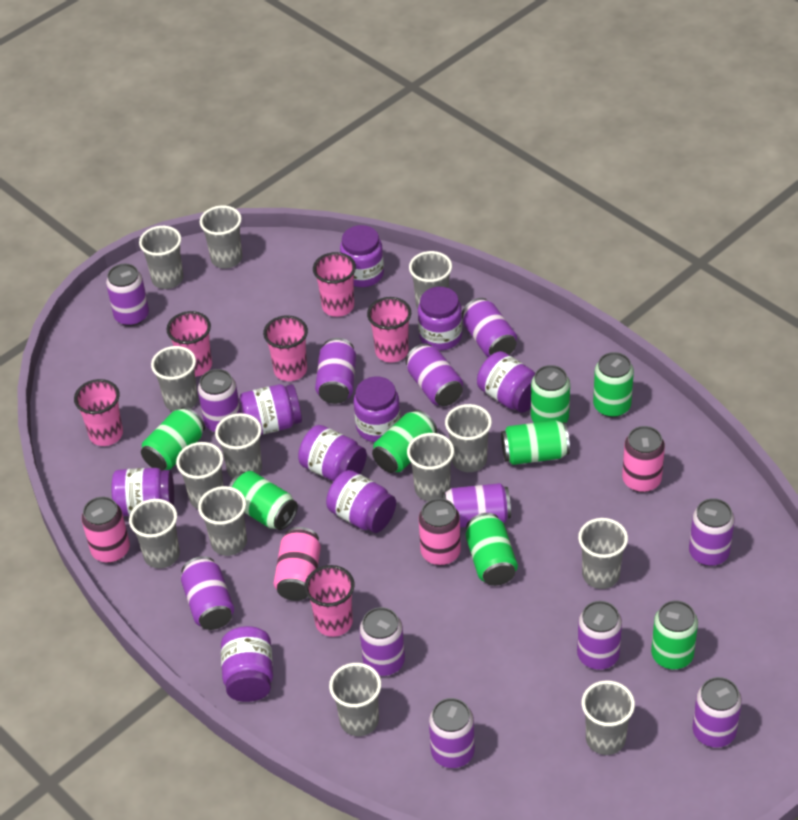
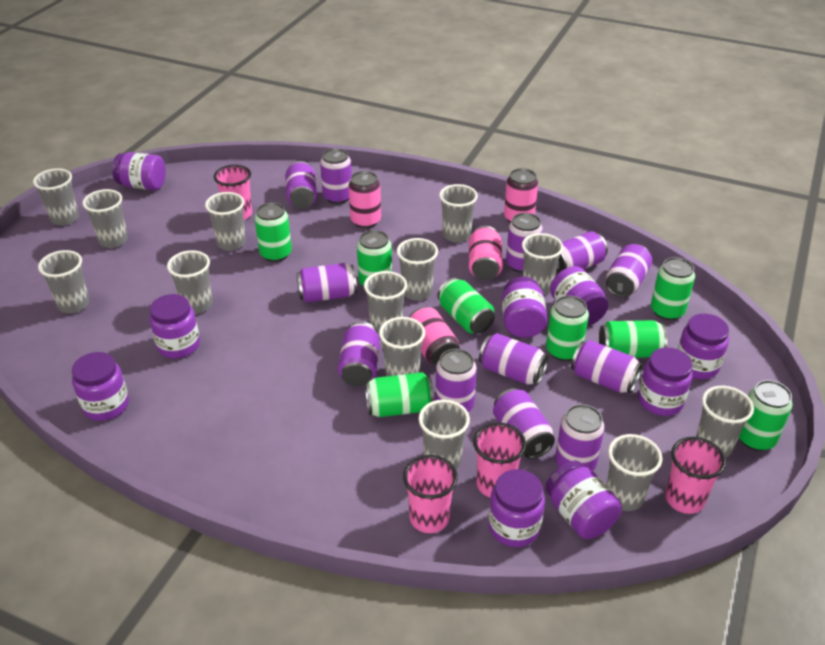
pink cup: 6 -> 4

